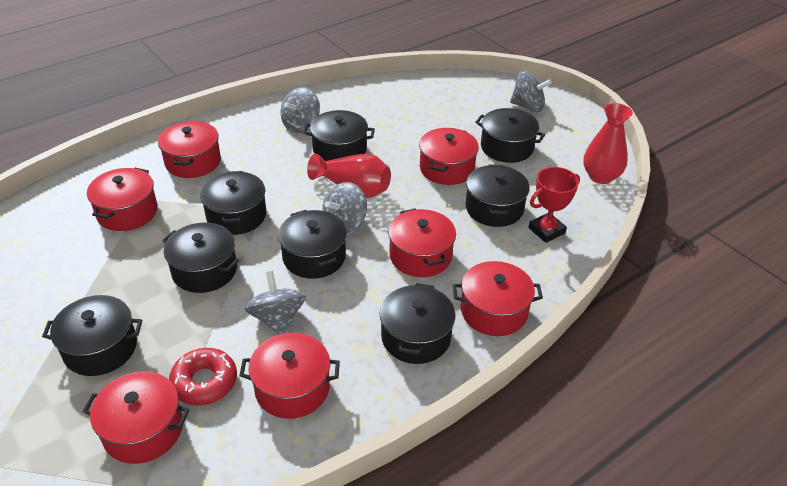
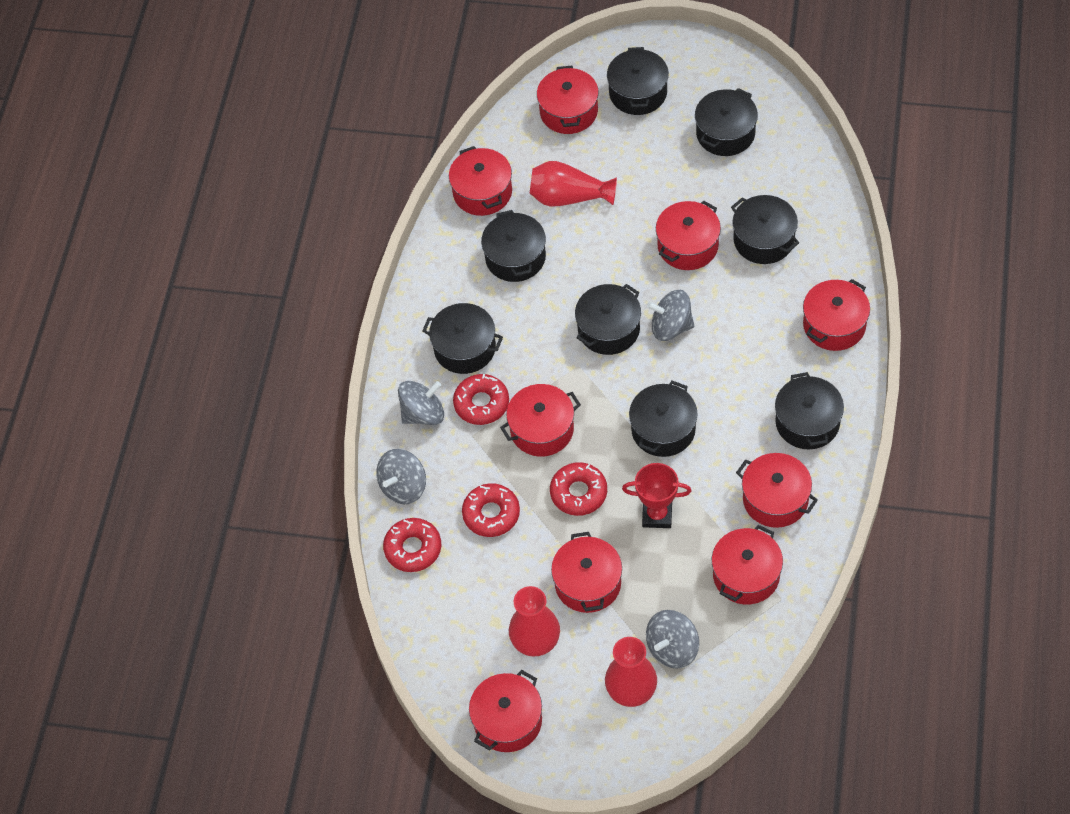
red donut: 1 -> 4
red pot: 7 -> 9
red vase: 2 -> 3

